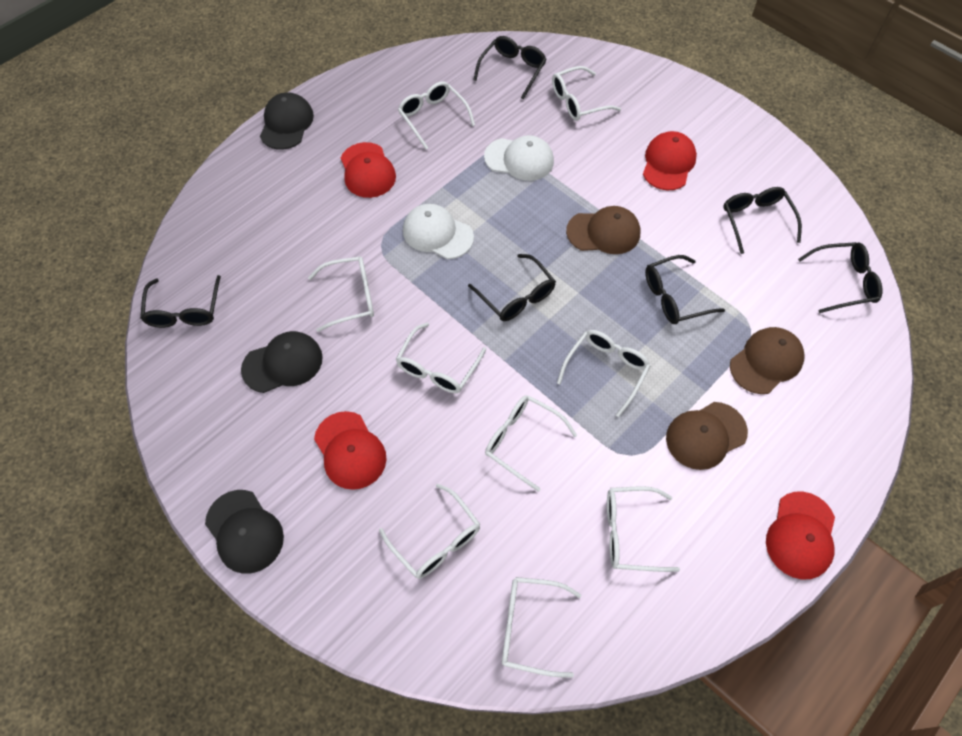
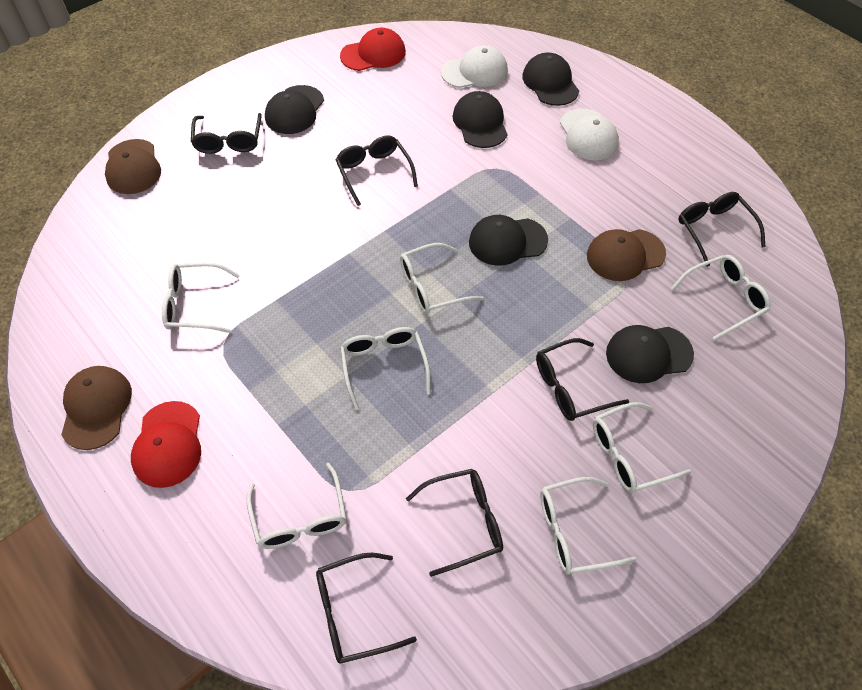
black cap: 3 -> 5
red cap: 4 -> 2
white glasses: 9 -> 7

